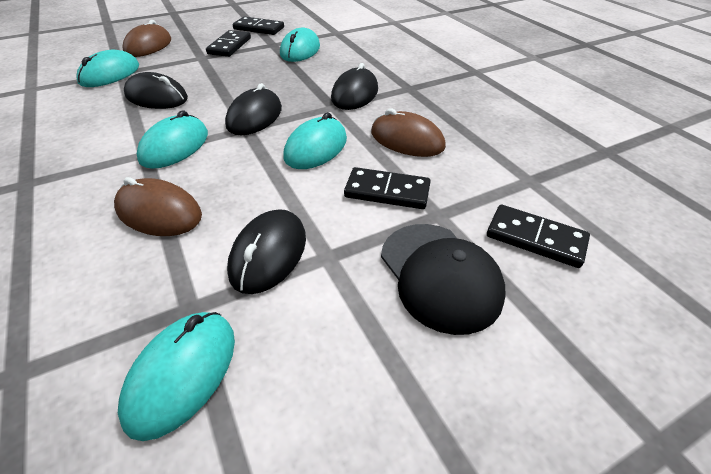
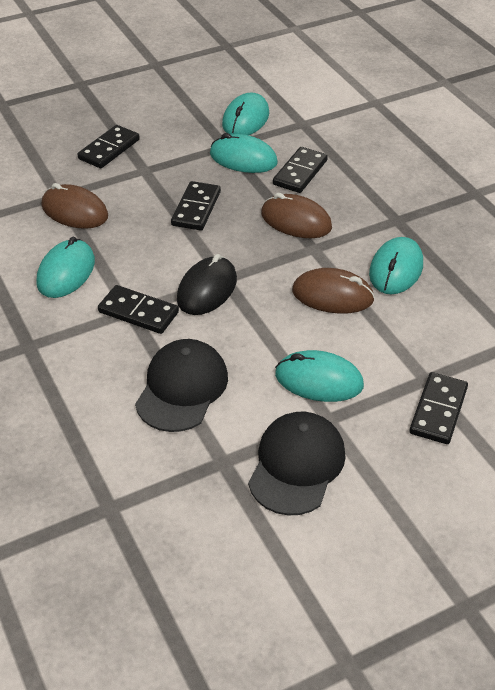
black cap: 1 -> 2
black domino: 4 -> 5
black mouse: 4 -> 1

